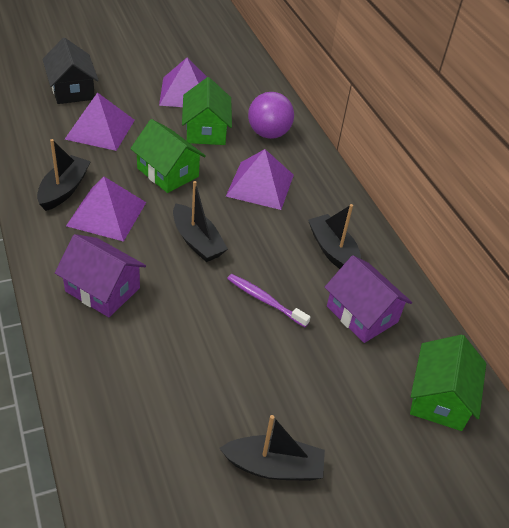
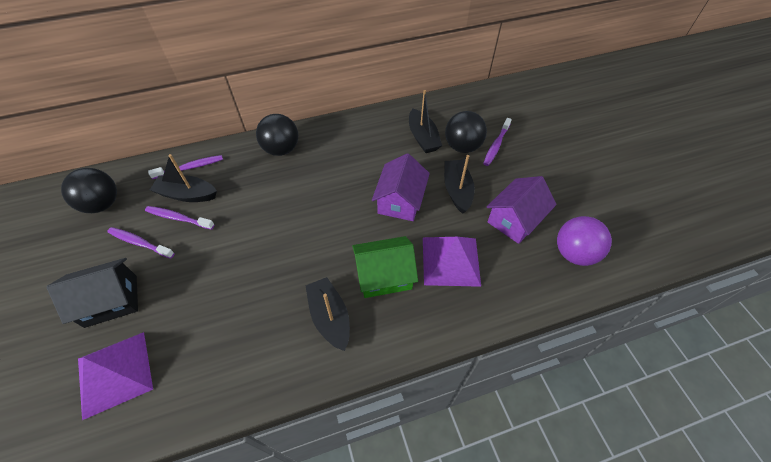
black ball: 0 -> 3
green house: 3 -> 1
purple pyramid: 4 -> 2
purple toothbrush: 1 -> 4

